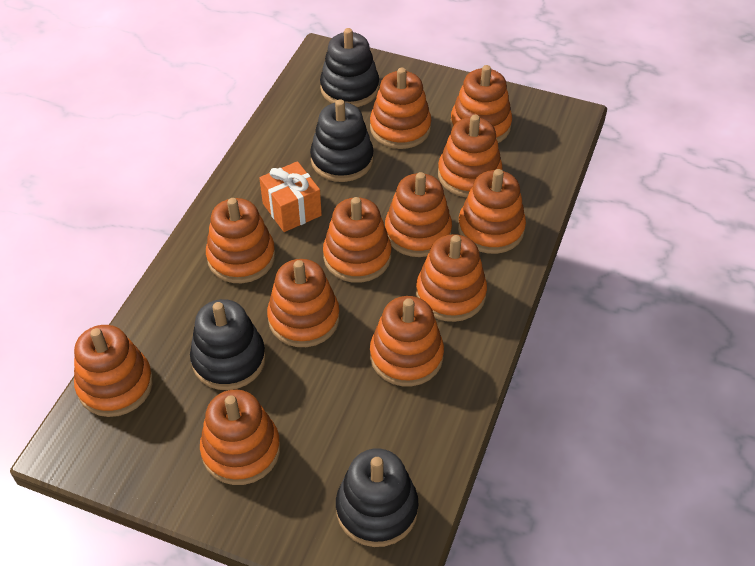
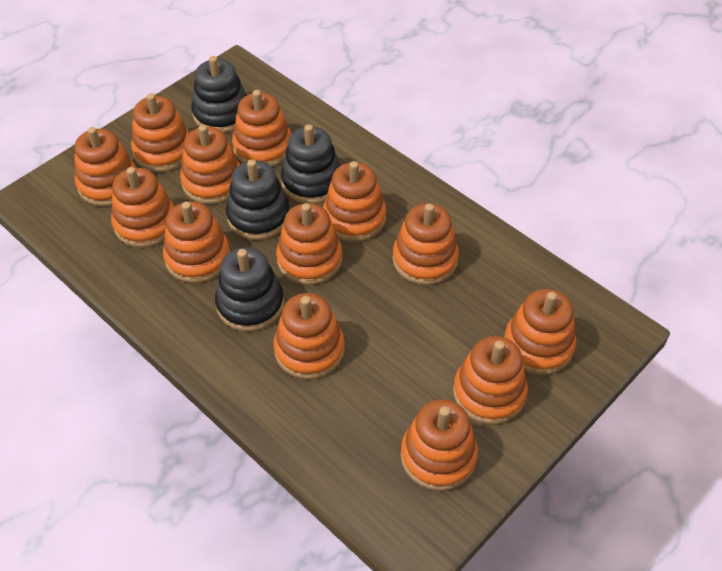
orange gift: 1 -> 0
orange stacking toy: 12 -> 13

